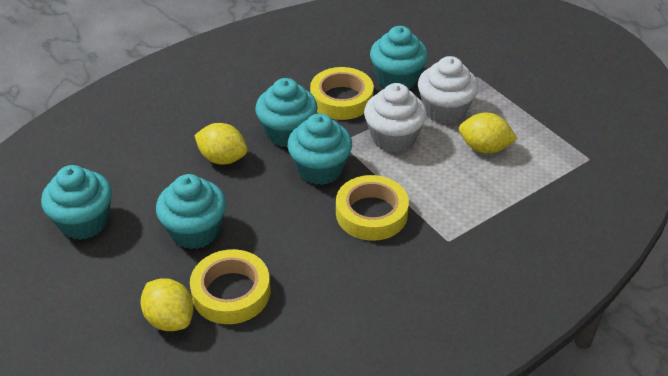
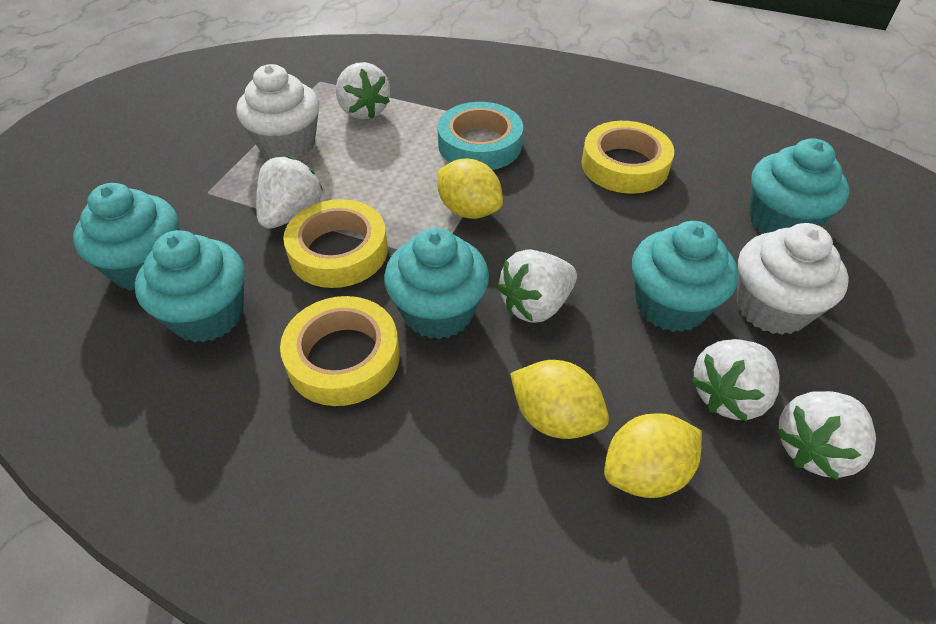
turquoise tape: 0 -> 1
white strawberry: 0 -> 5

